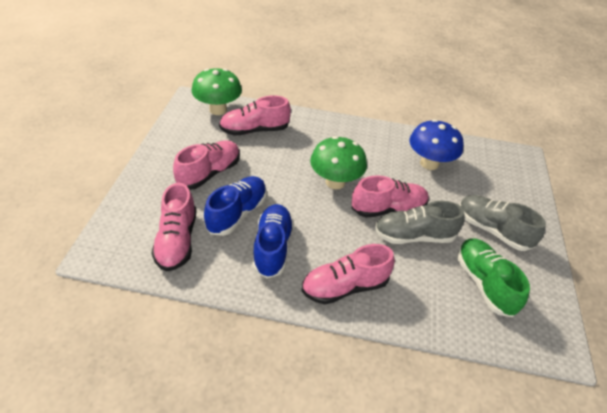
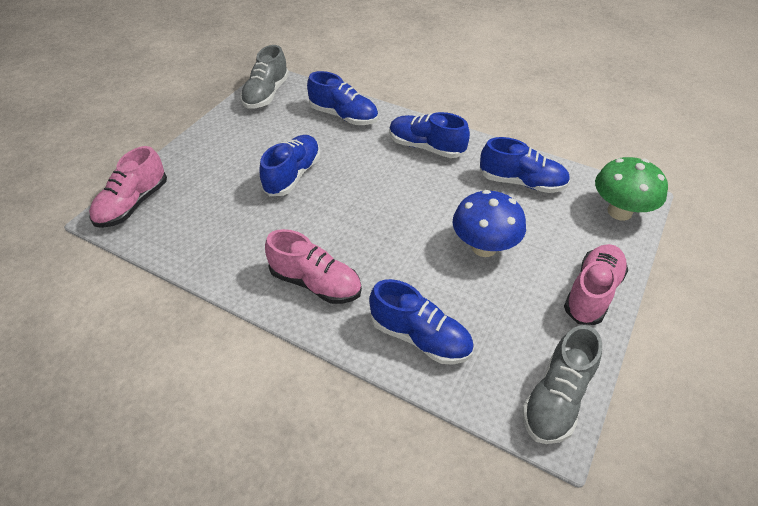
blue shoe: 2 -> 5
green mushroom: 2 -> 1
green shoe: 1 -> 0
pink shoe: 5 -> 3

